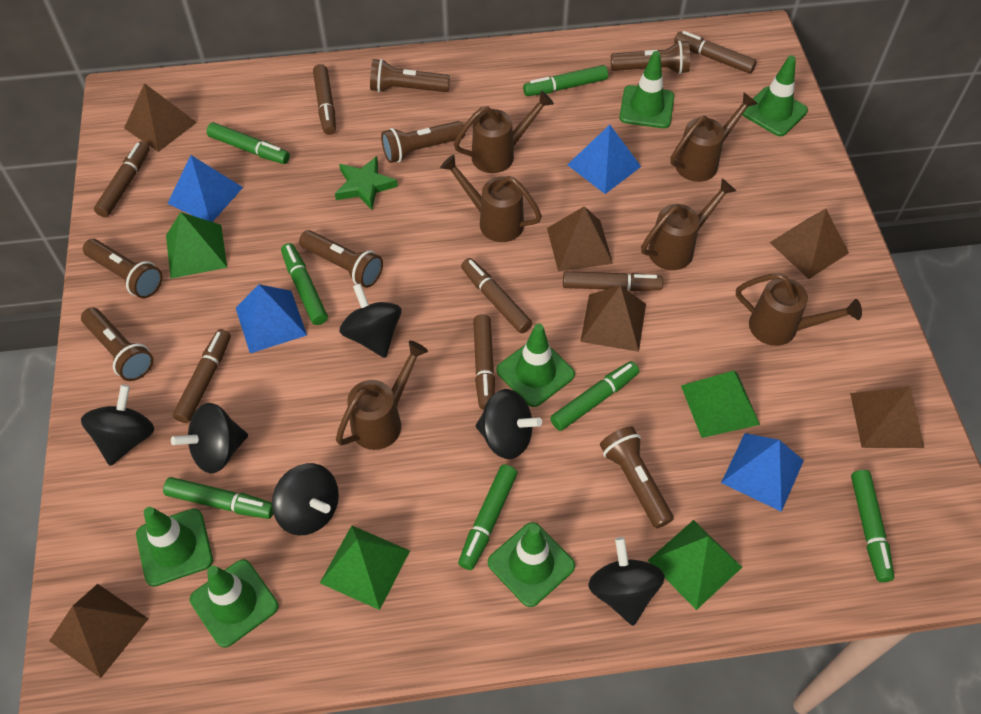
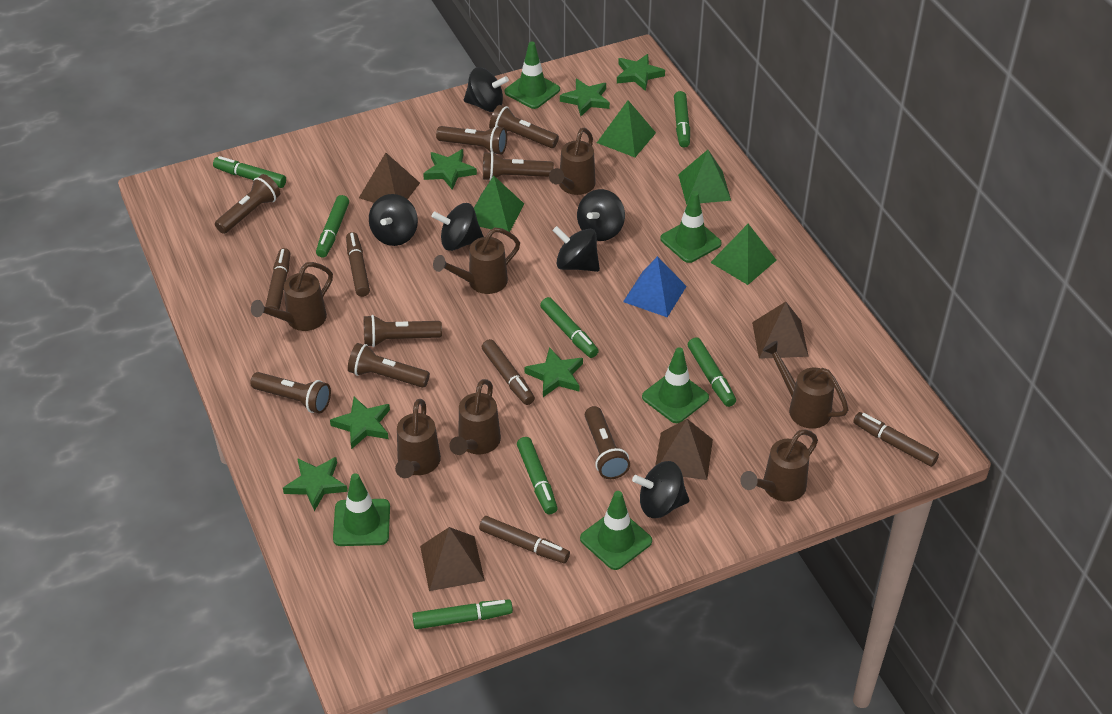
blue pyramid: 4 -> 1
brown flashlight: 7 -> 8
brown marker: 7 -> 5
brown pyramid: 6 -> 4
brown watering can: 6 -> 7
green star: 1 -> 6
green traffic cone: 6 -> 5

